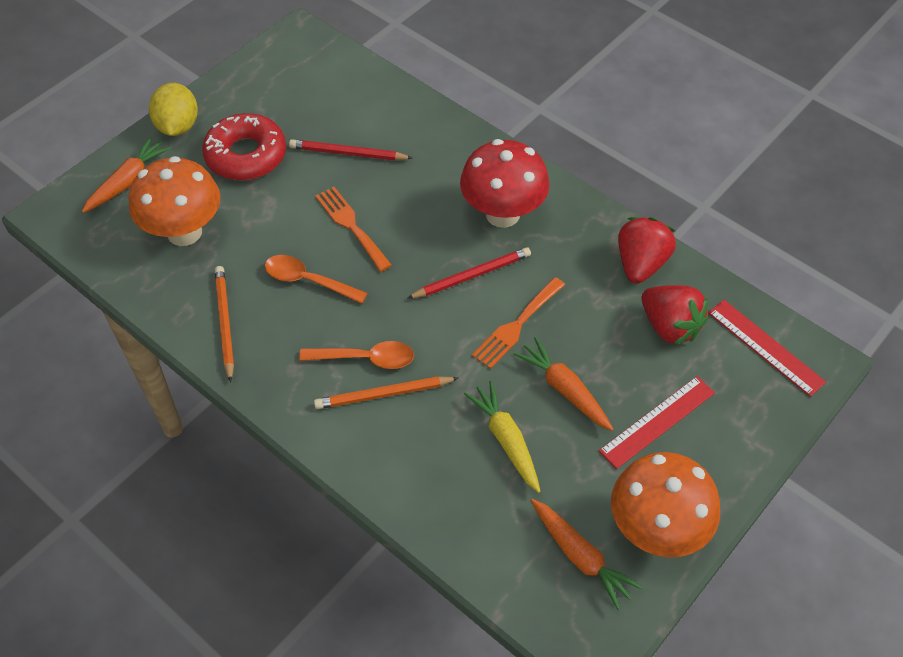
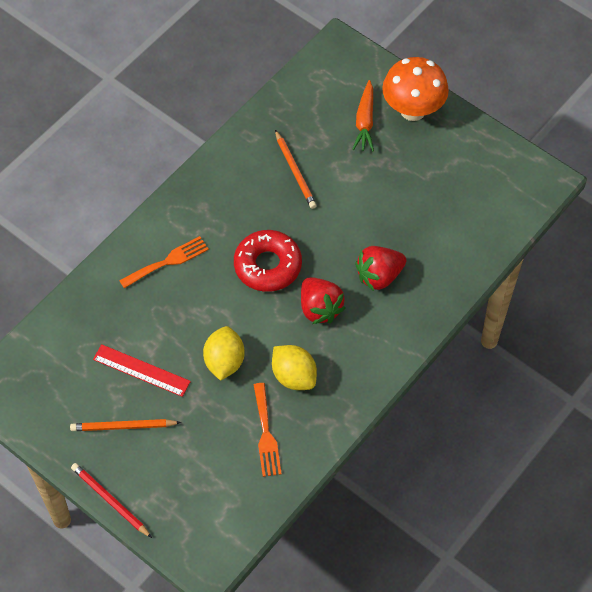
orange carrot: 3 -> 1
orange mushroom: 2 -> 1
orange spoon: 2 -> 0
red mushroom: 1 -> 0
red pencil: 2 -> 1
red ruler: 2 -> 1
yellow carrot: 1 -> 0
yellow lemon: 1 -> 2

